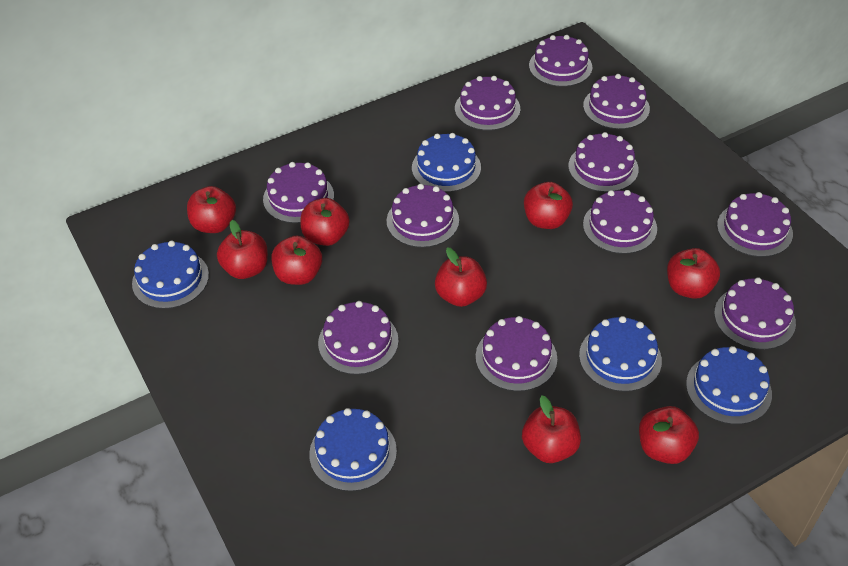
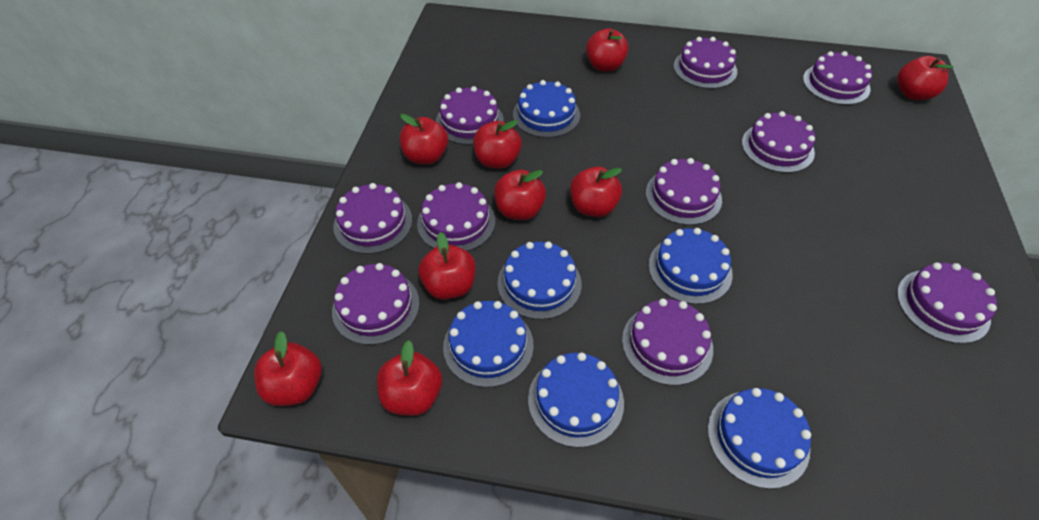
blue cake: 5 -> 6
purple cake: 11 -> 10

